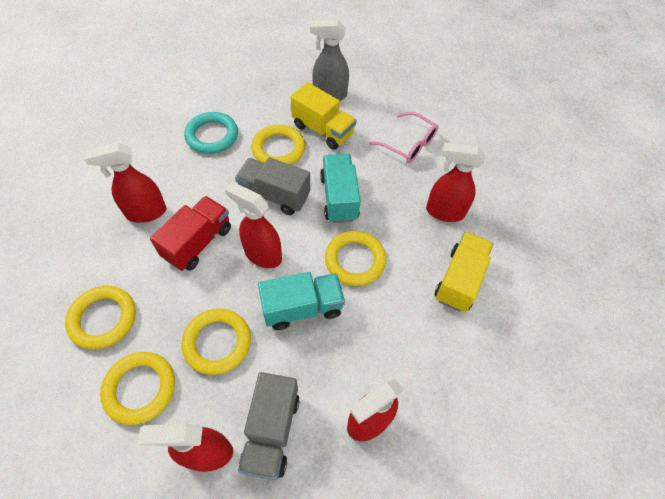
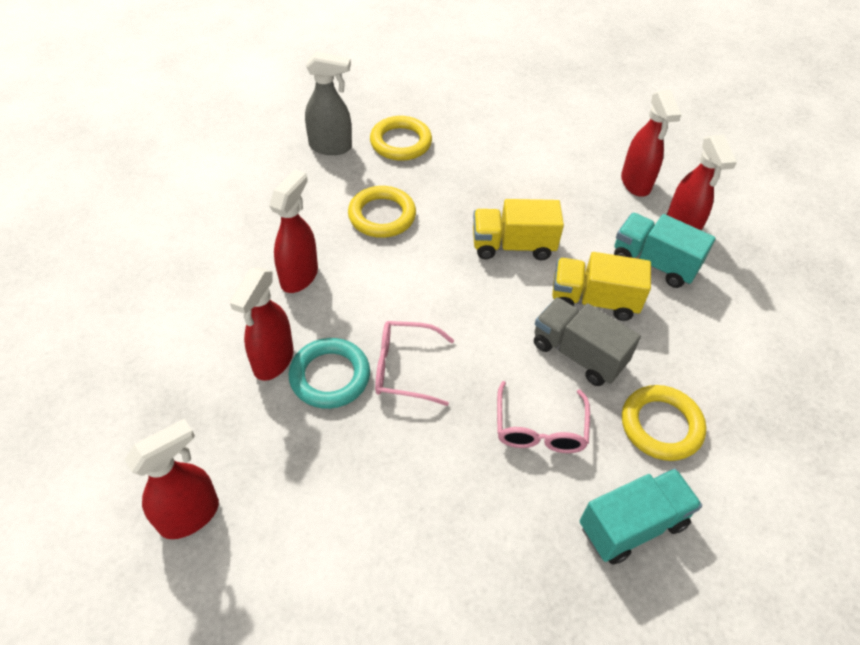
grey truck: 2 -> 1
pink glasses: 1 -> 2
red truck: 1 -> 0
yellow ring: 5 -> 3

